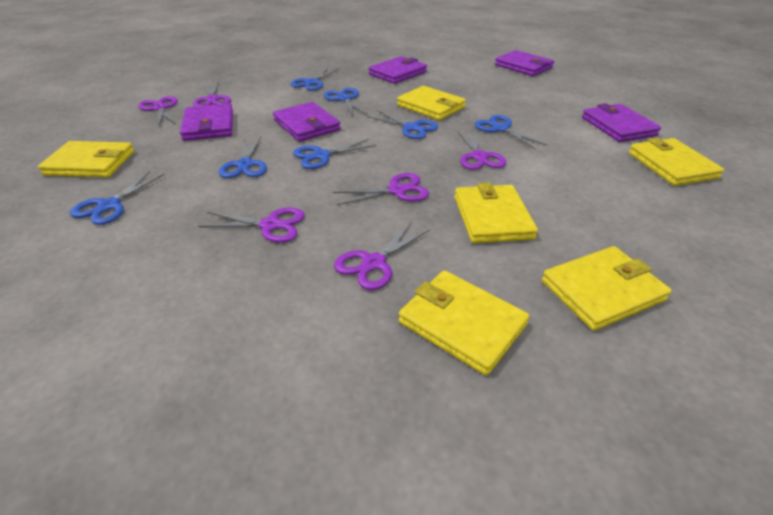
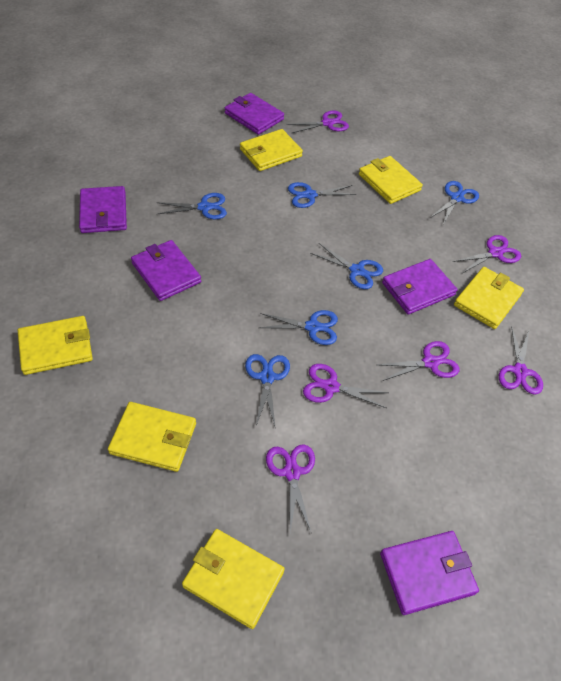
blue scissors: 7 -> 6

